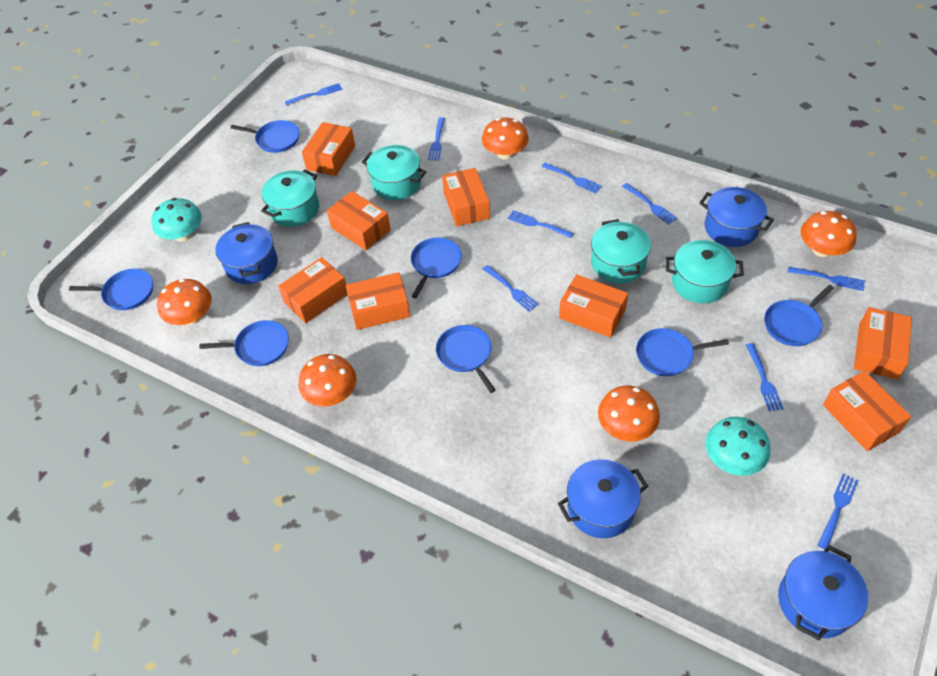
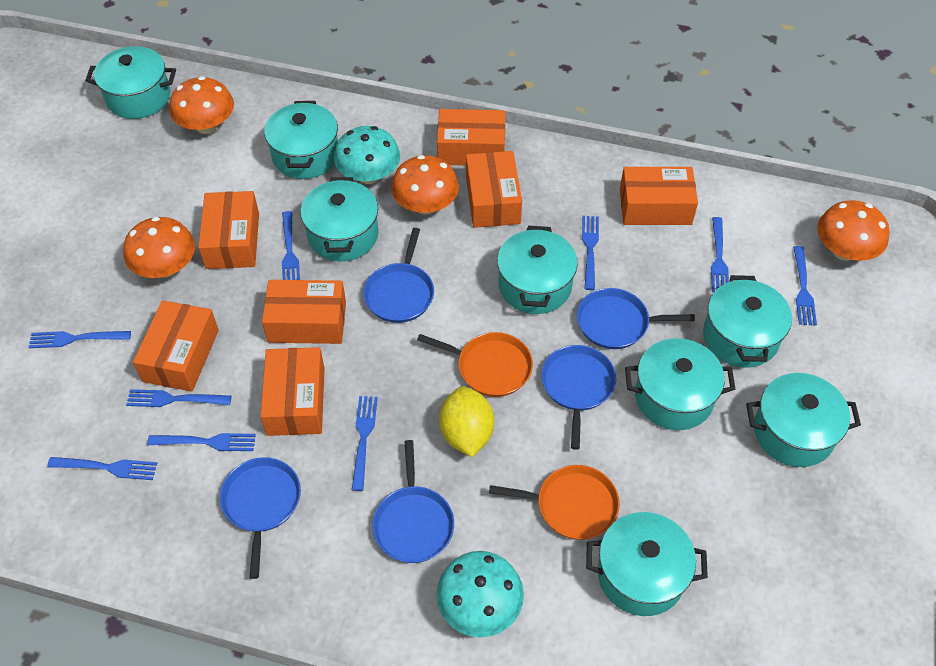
blue pan: 7 -> 5
blue pot: 4 -> 0
orange box: 8 -> 7
orange mushroom: 5 -> 4
orange pan: 0 -> 2
turquoise pot: 4 -> 8
yellow lemon: 0 -> 1

